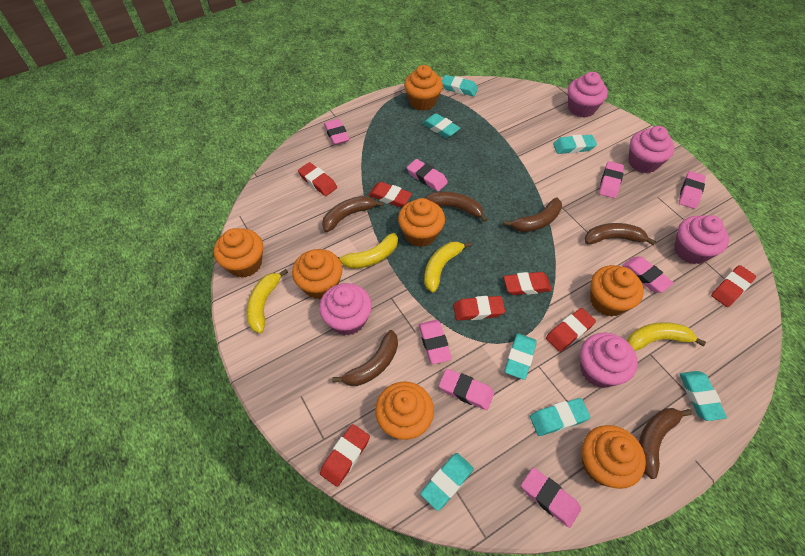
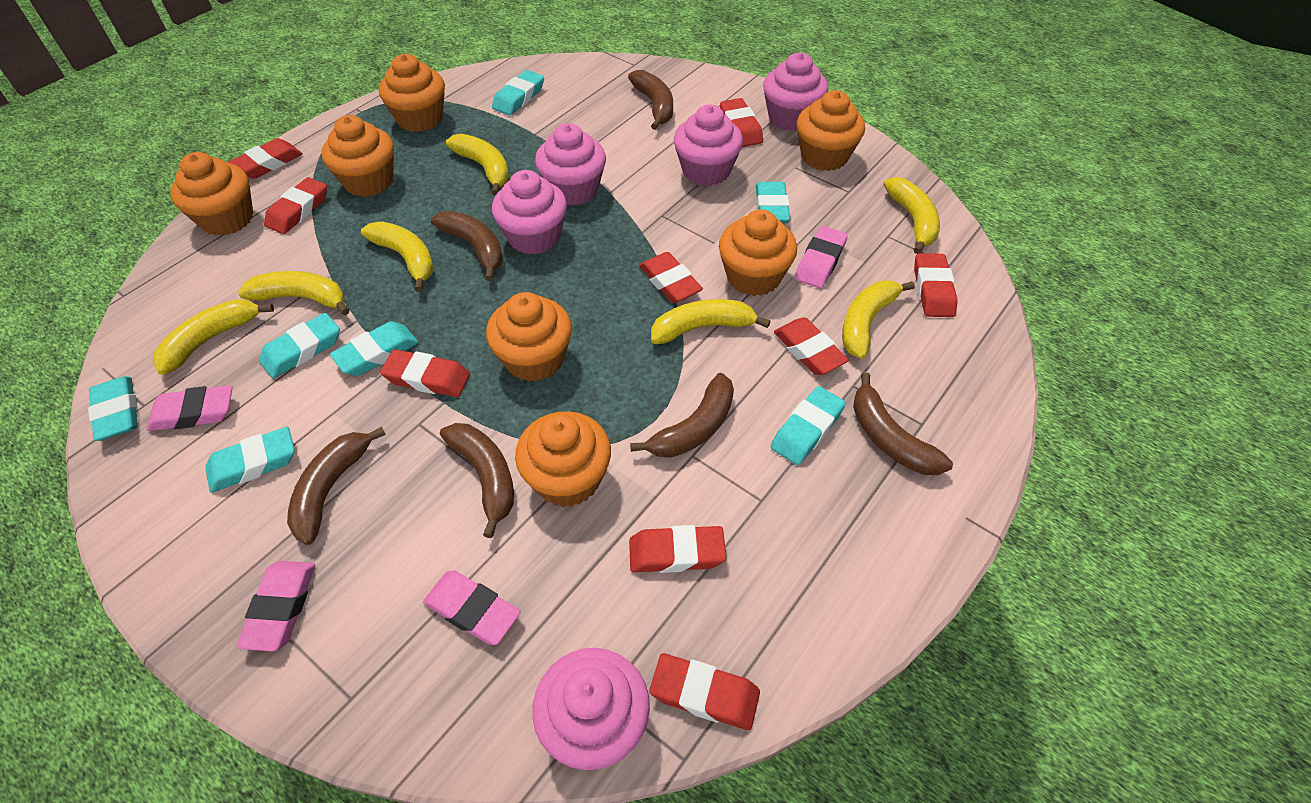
pink eraser: 8 -> 4
red eraser: 7 -> 9
yellow banana: 4 -> 7

